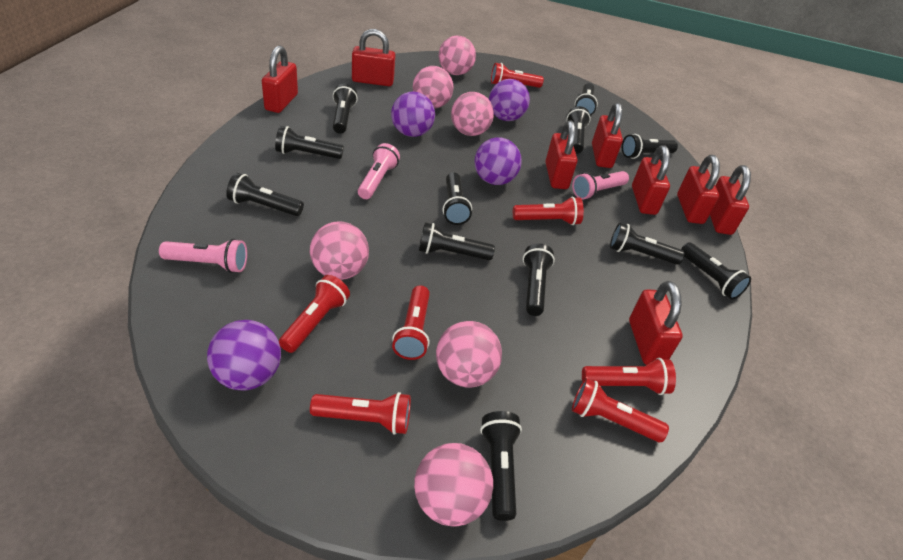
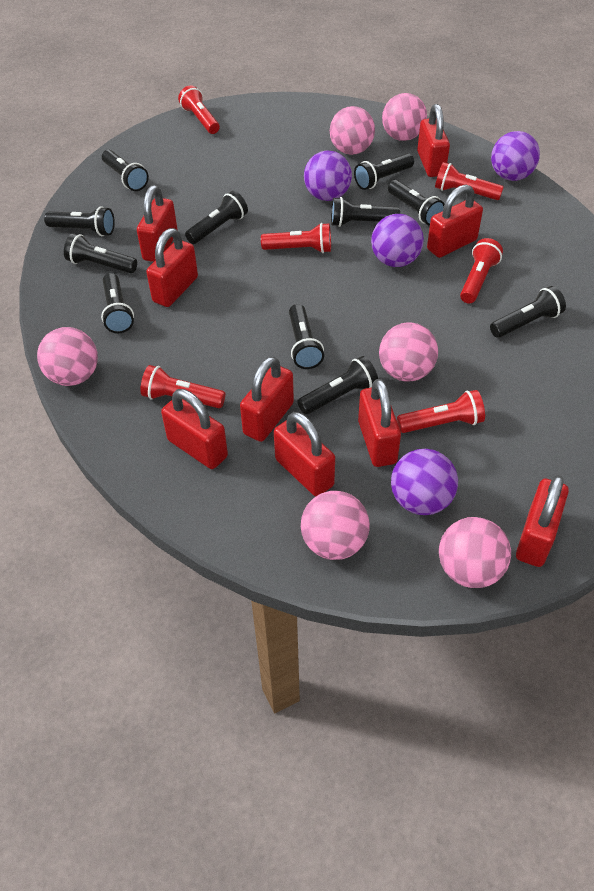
black flashlight: 12 -> 11
pink flashlight: 3 -> 0
red flashlight: 7 -> 6
red padlock: 8 -> 9

